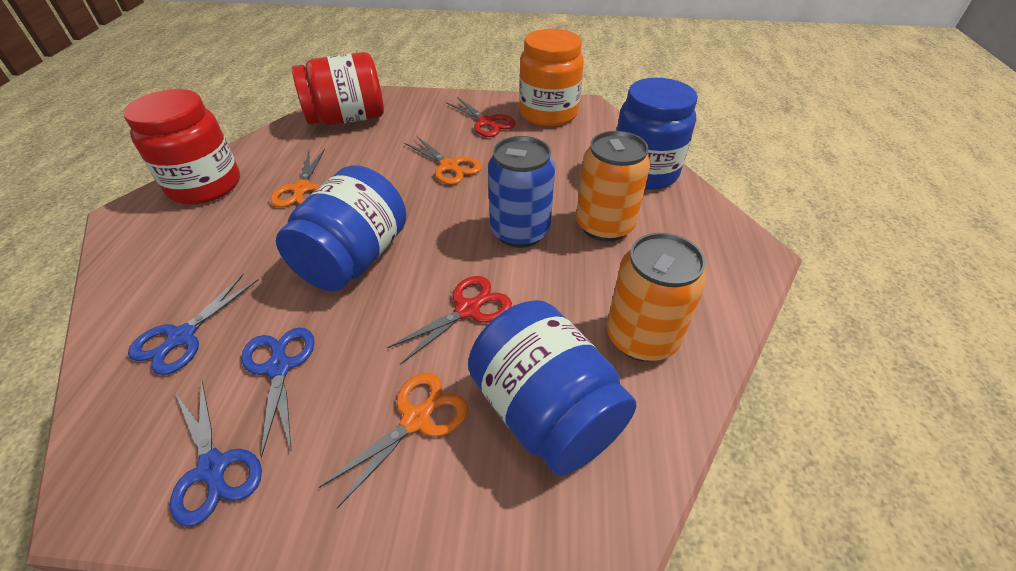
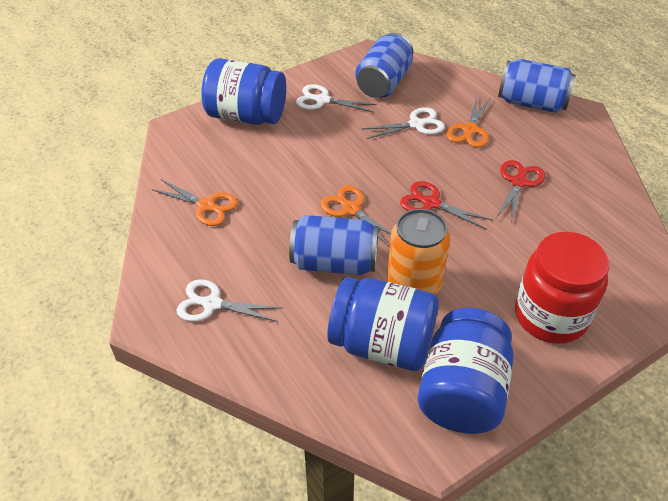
blue can: 1 -> 3
blue scissors: 3 -> 0
orange can: 2 -> 1
orange jar: 1 -> 0
red jar: 2 -> 1
white scissors: 0 -> 3

